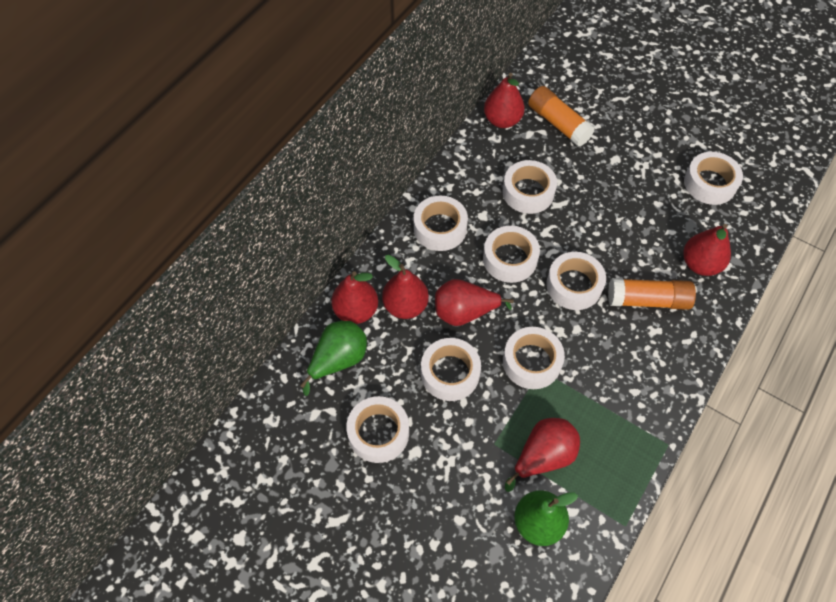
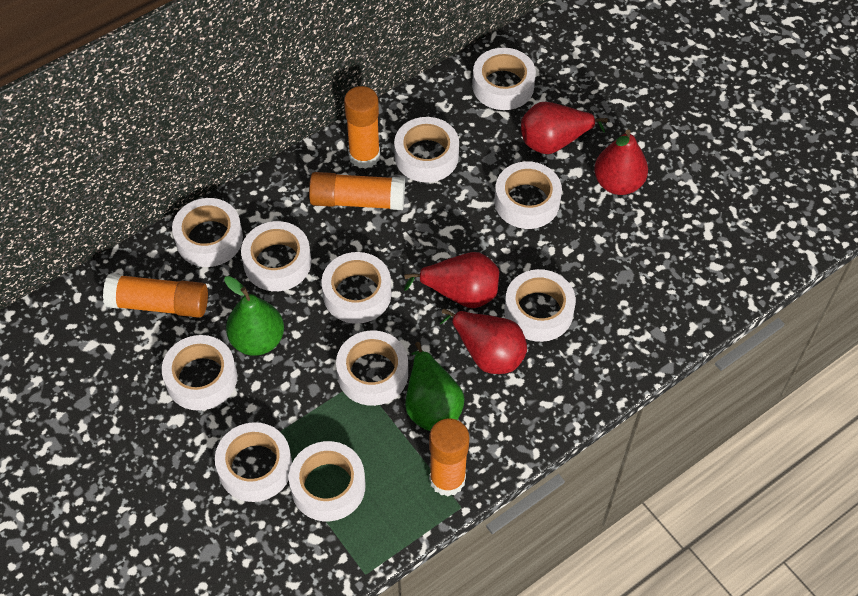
orange glue stick: 2 -> 4
red pear: 6 -> 4
white tape: 8 -> 11

